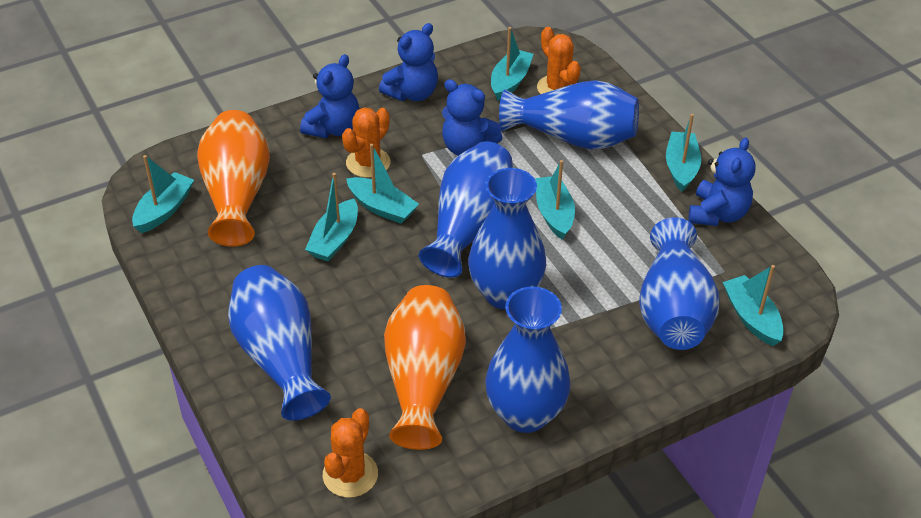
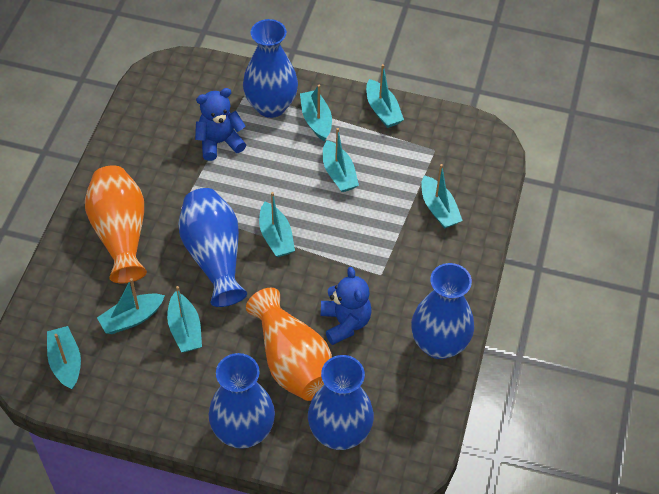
blue teddy bear: 4 -> 2
blue vase: 6 -> 5
orange cactus: 3 -> 0
turquoise boat: 7 -> 8

